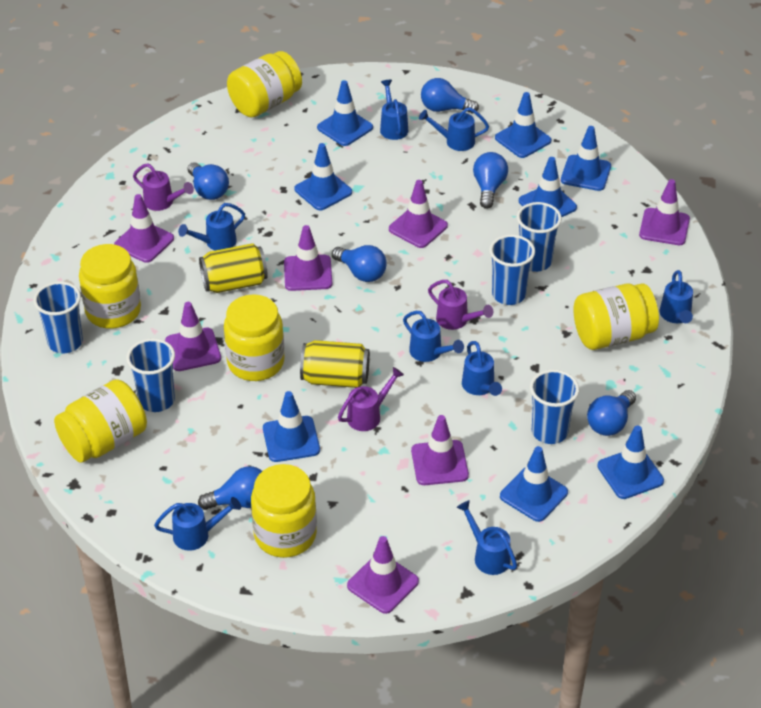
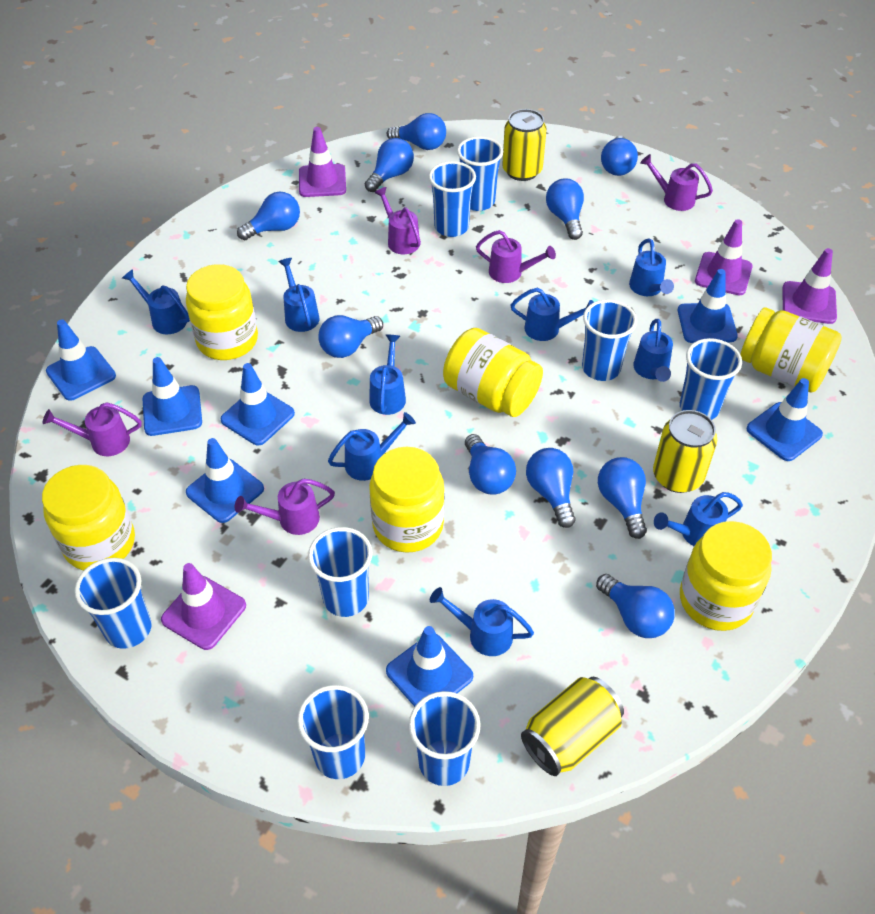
blue cup: 5 -> 8
blue light bulb: 6 -> 10
blue traffic cone: 8 -> 7
blue watering can: 8 -> 9
purple traffic cone: 7 -> 4
purple watering can: 3 -> 5
yellow can: 2 -> 3

